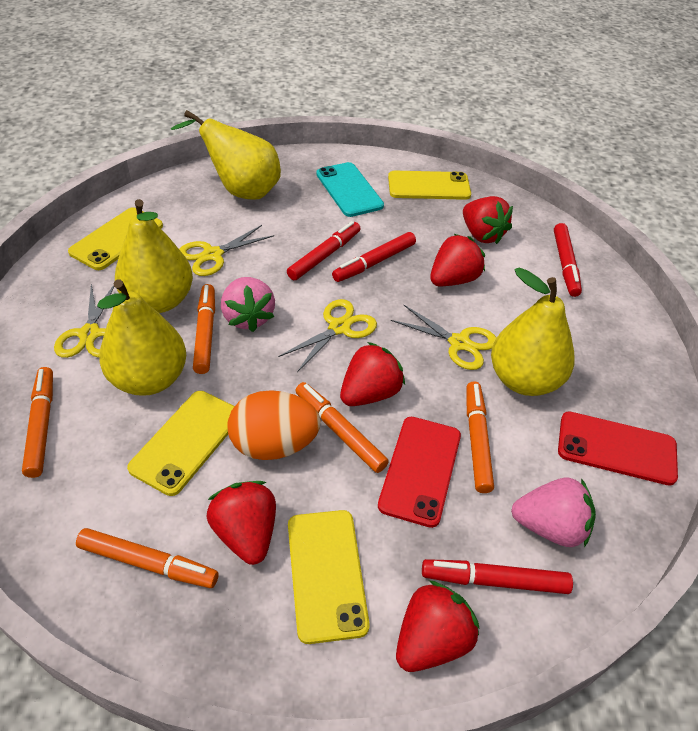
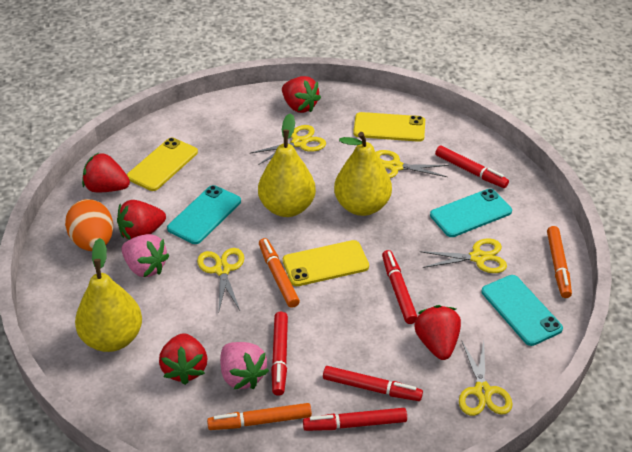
orange marker: 5 -> 3
red marker: 4 -> 5
red phone: 2 -> 0
turquoise phone: 1 -> 3
yellow pear: 4 -> 3
yellow phone: 4 -> 3
yellow scissors: 4 -> 5

